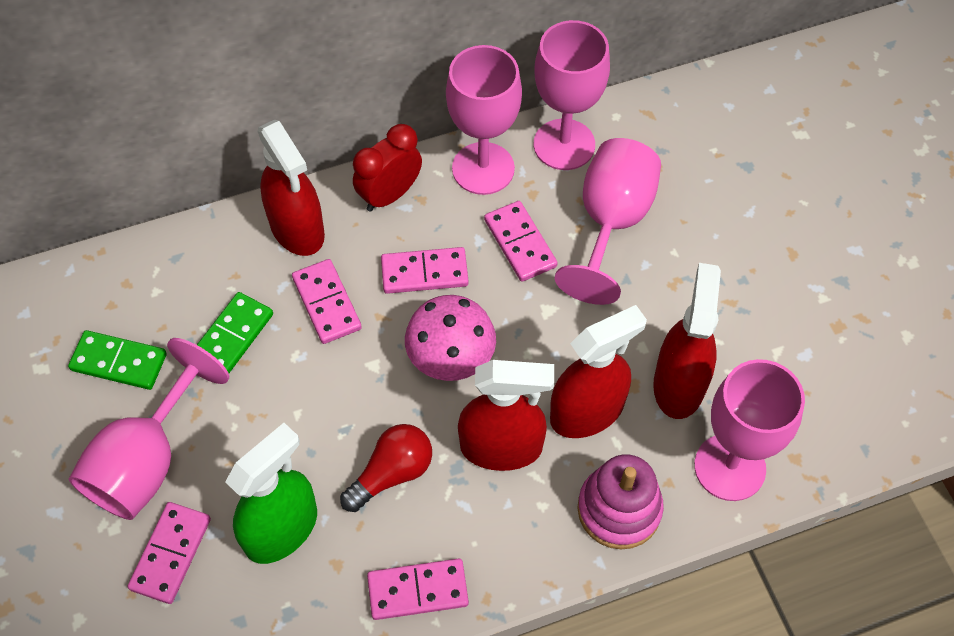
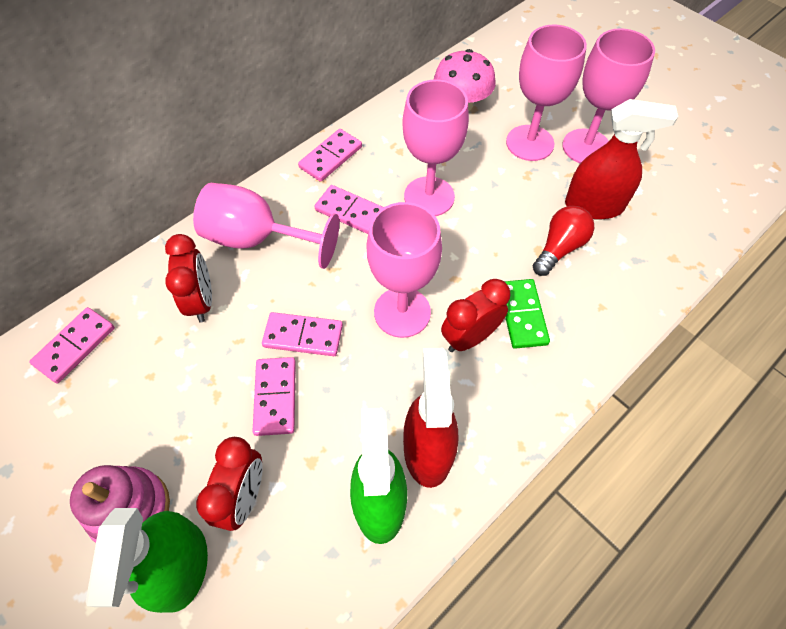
green domino: 2 -> 1
green spray bottle: 1 -> 2
red clock: 1 -> 3
red spray bottle: 4 -> 2

